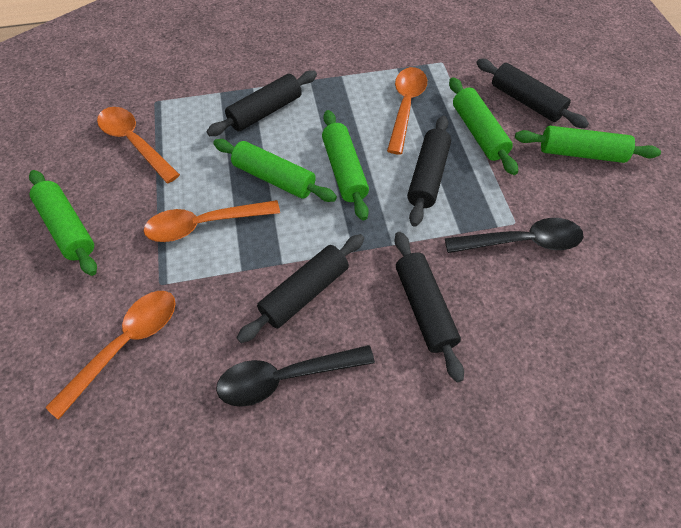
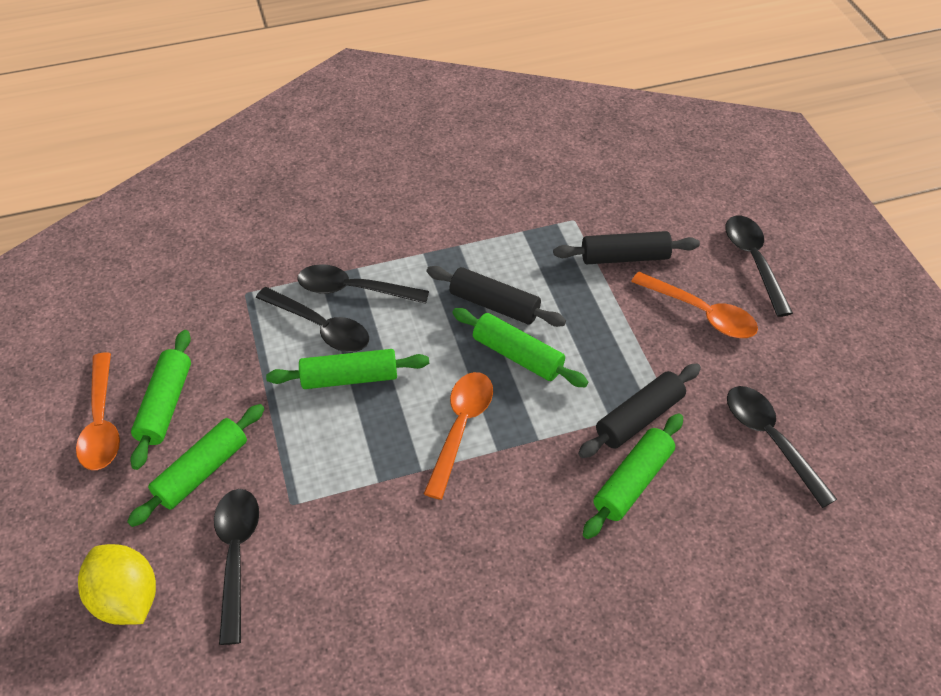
black rolling pin: 5 -> 3
black spoon: 2 -> 5
orange spoon: 4 -> 3
yellow lemon: 0 -> 1

